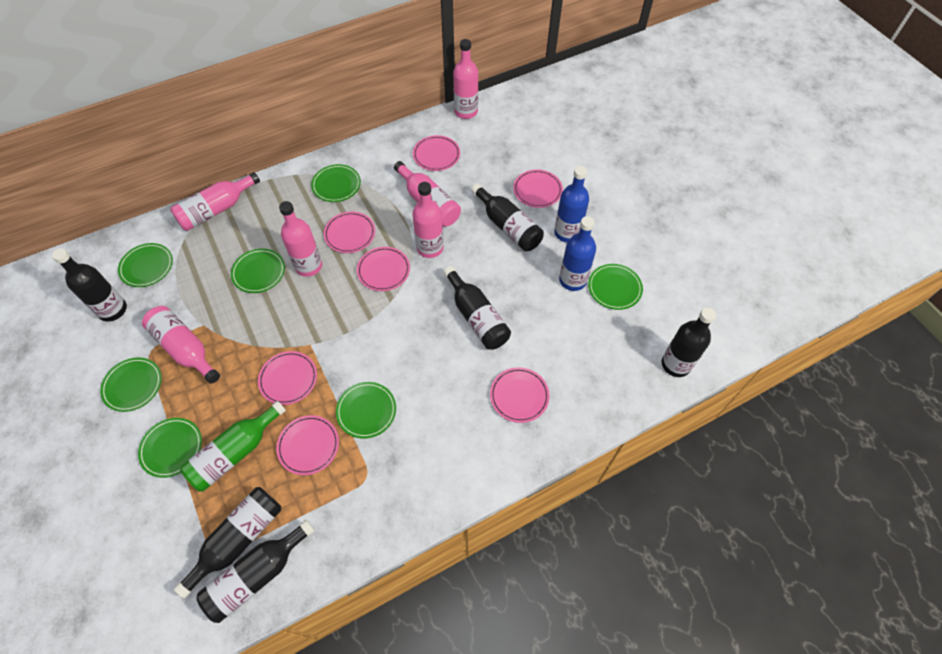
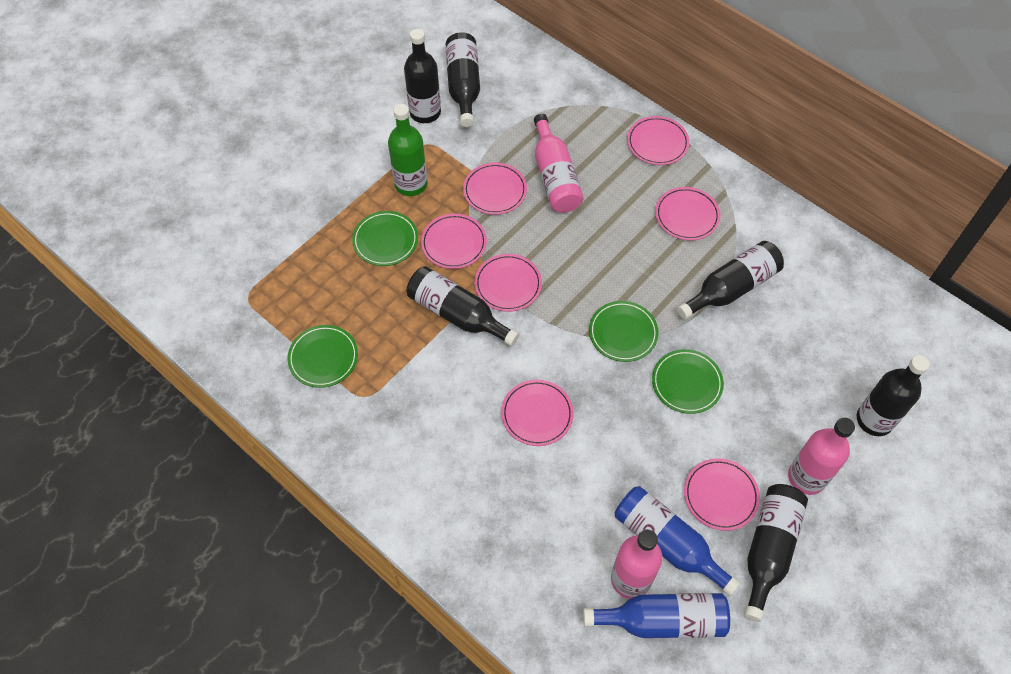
green plate: 7 -> 4
pink bottle: 6 -> 3

